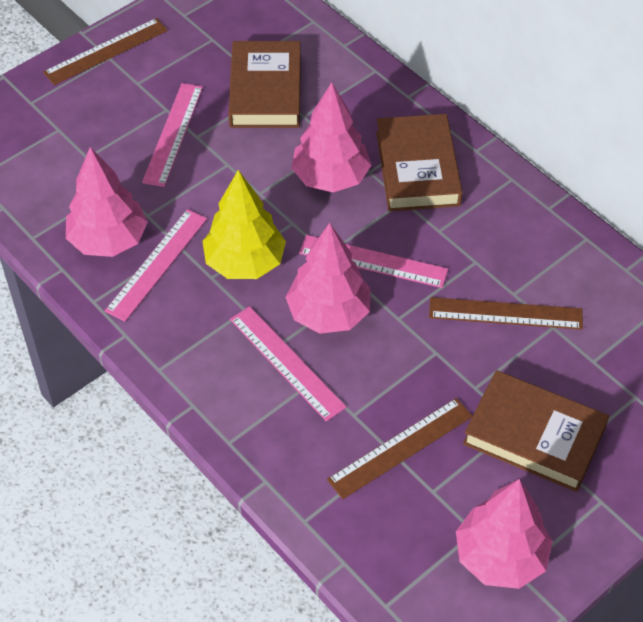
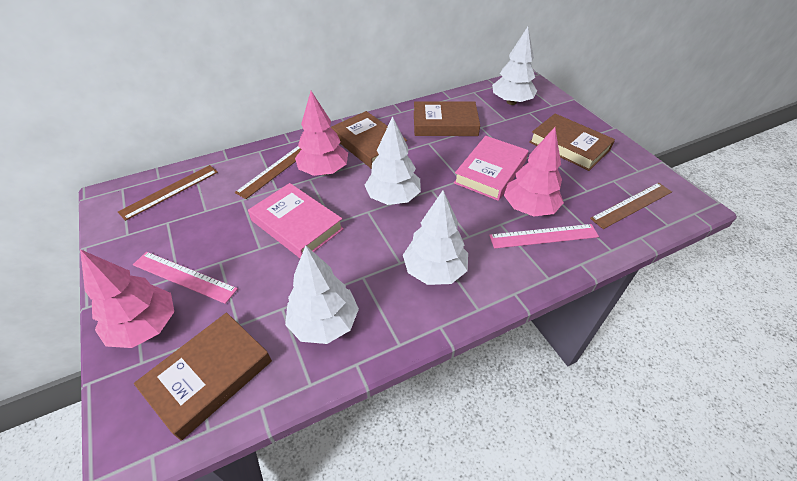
brown book: 3 -> 4
pink book: 0 -> 2
pink ruler: 4 -> 2
pink tree: 4 -> 3
white tree: 0 -> 4
yellow tree: 1 -> 0

